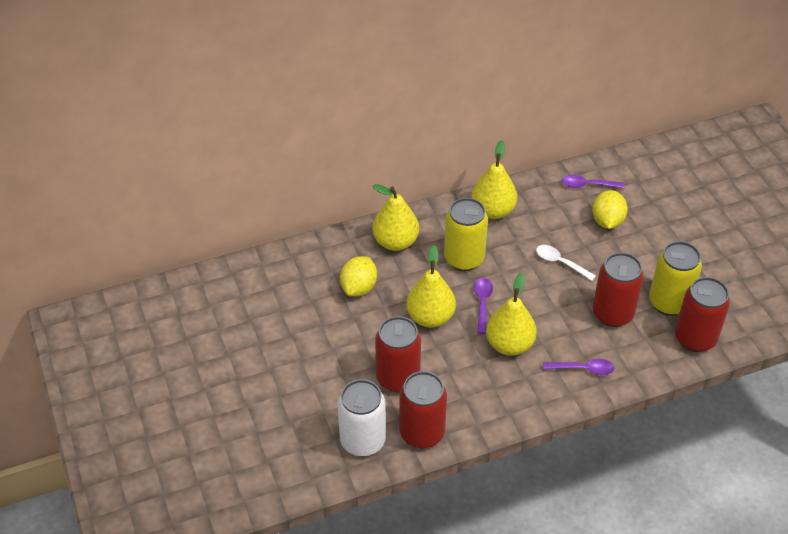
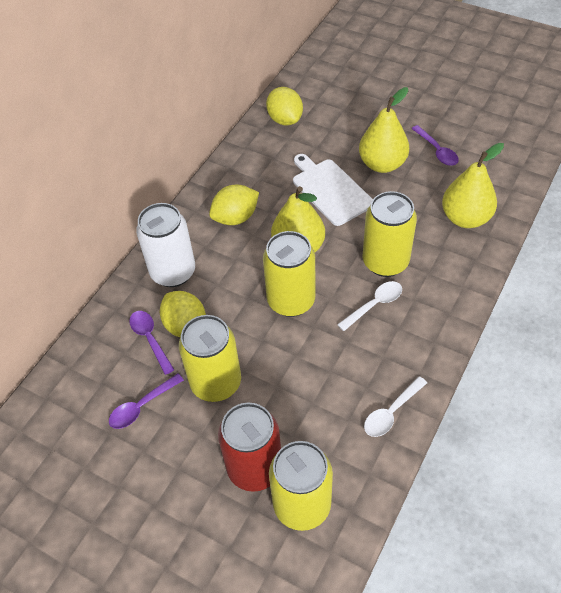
red can: 4 -> 1
white cutting board: 0 -> 1
white spoon: 1 -> 2
yellow can: 2 -> 4
yellow lemon: 2 -> 3
yellow pear: 4 -> 3

